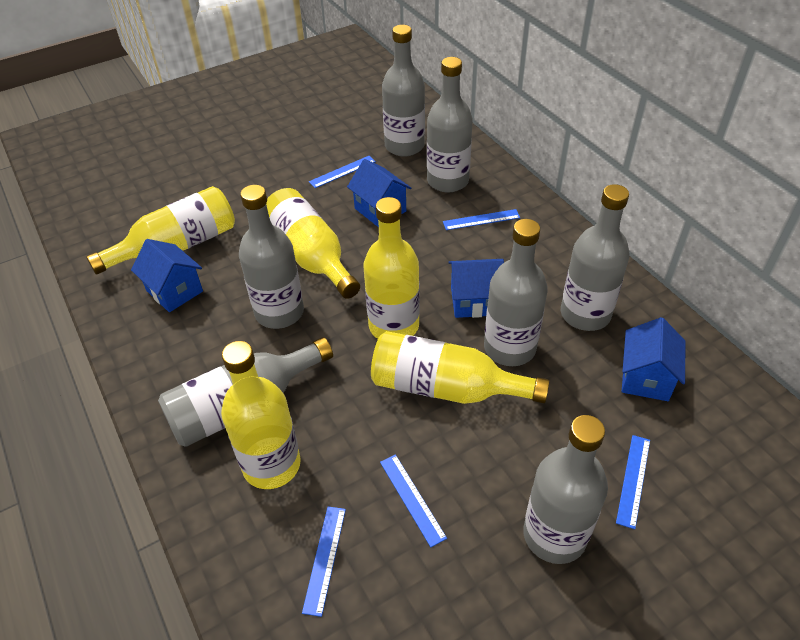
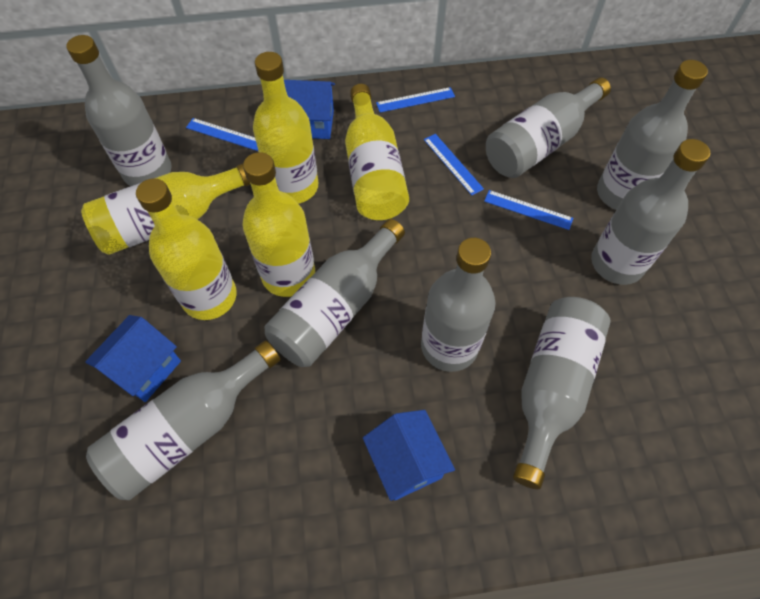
blue house: 4 -> 3
blue ruler: 5 -> 4
grey bottle: 7 -> 8

